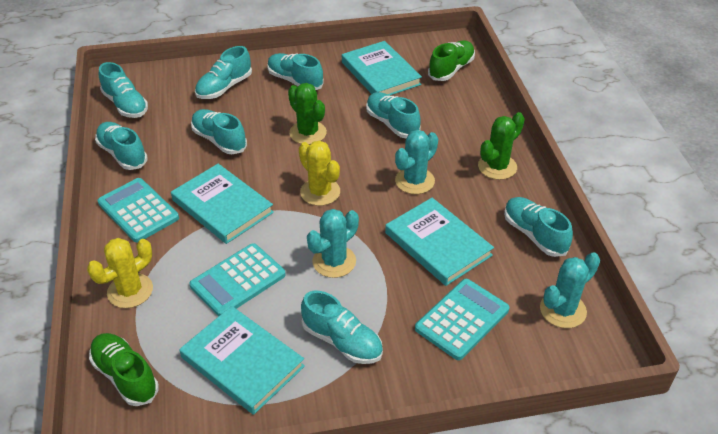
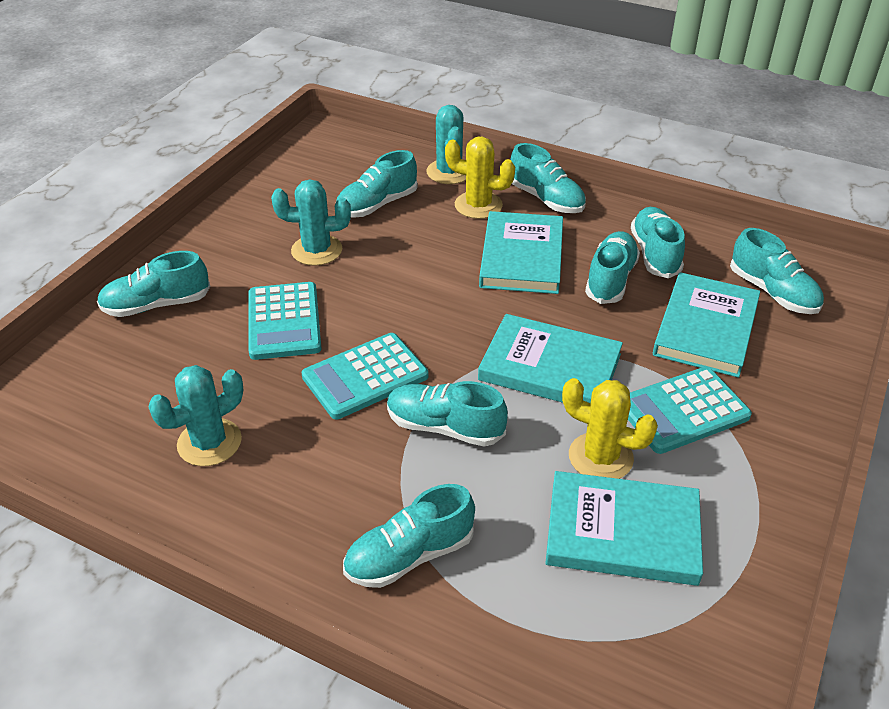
green cactus: 2 -> 0
green shoe: 2 -> 0

